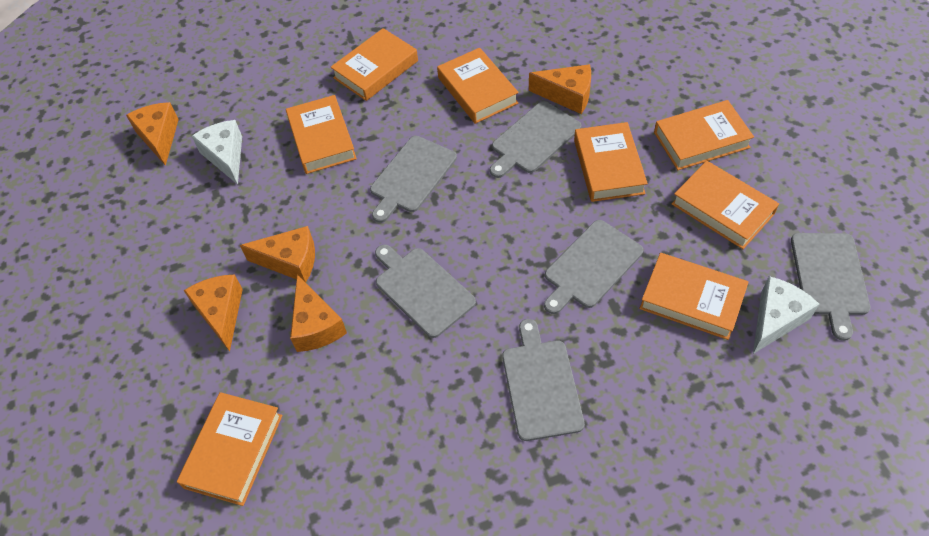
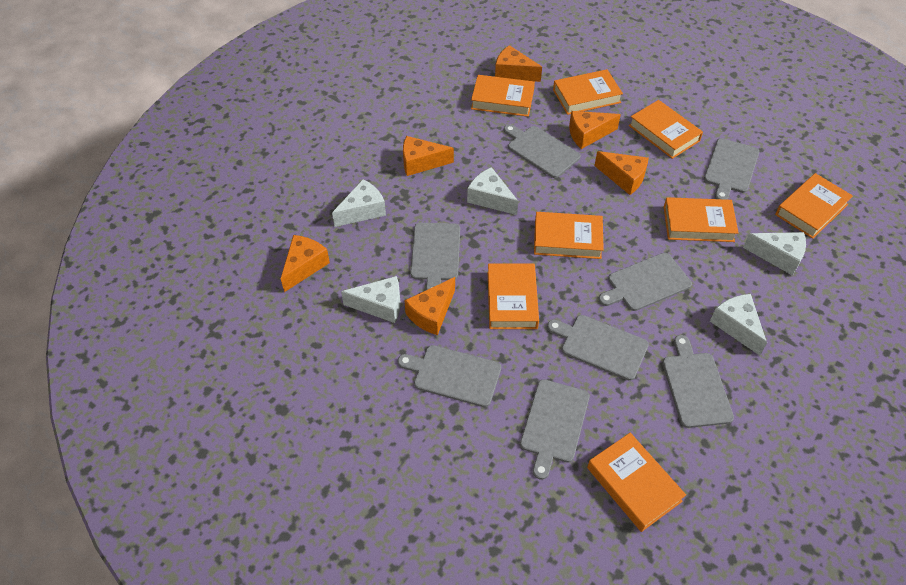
grey cutting board: 6 -> 8
orange cheese: 5 -> 6
white cheese: 2 -> 5

